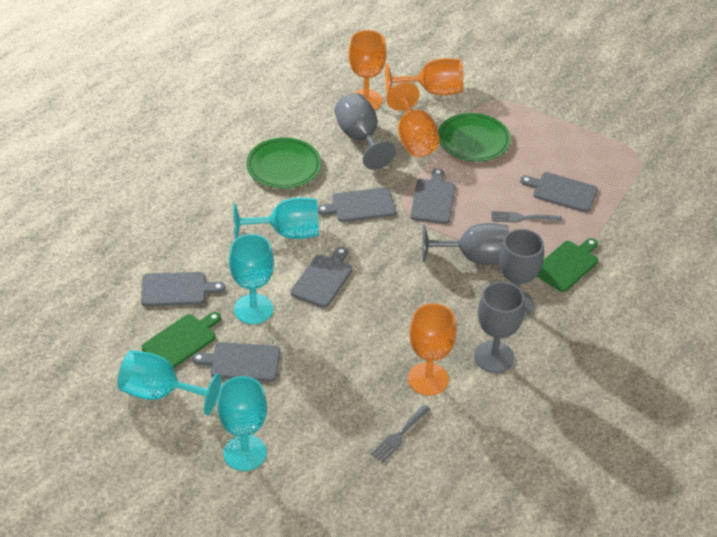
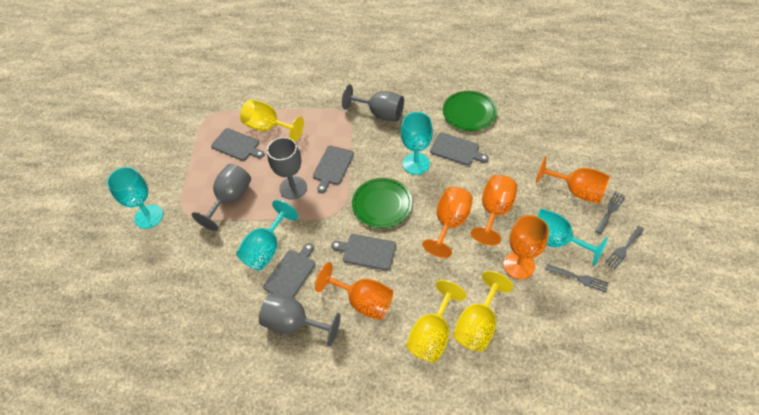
green cutting board: 2 -> 0
grey cutting board: 6 -> 5
grey fork: 2 -> 3
orange goblet: 4 -> 5
yellow goblet: 0 -> 3

